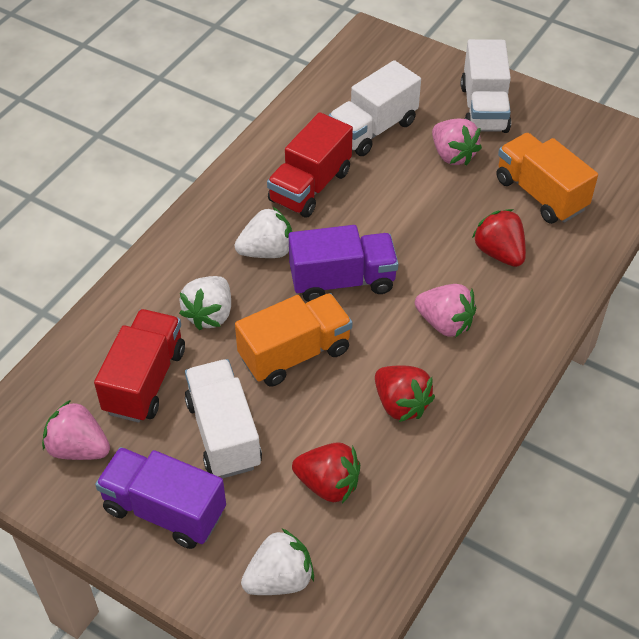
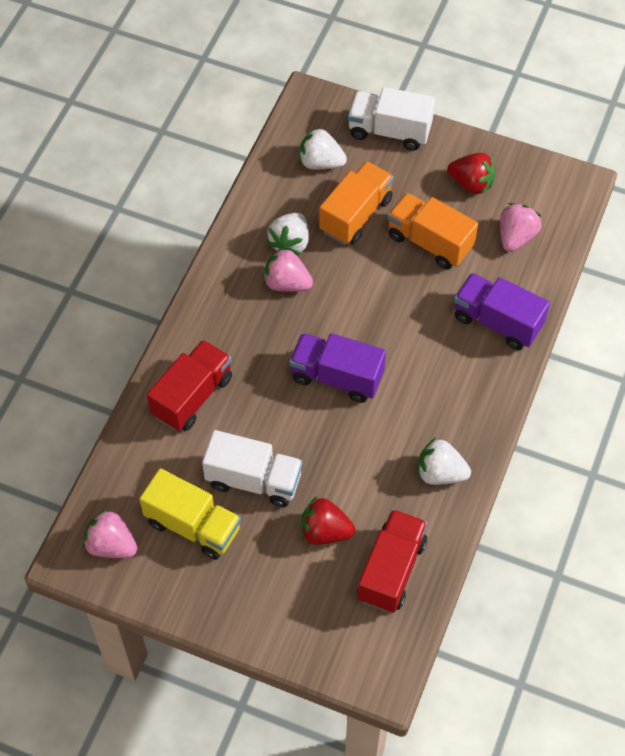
red strawberry: 3 -> 2
white truck: 3 -> 2
yellow truck: 0 -> 1

